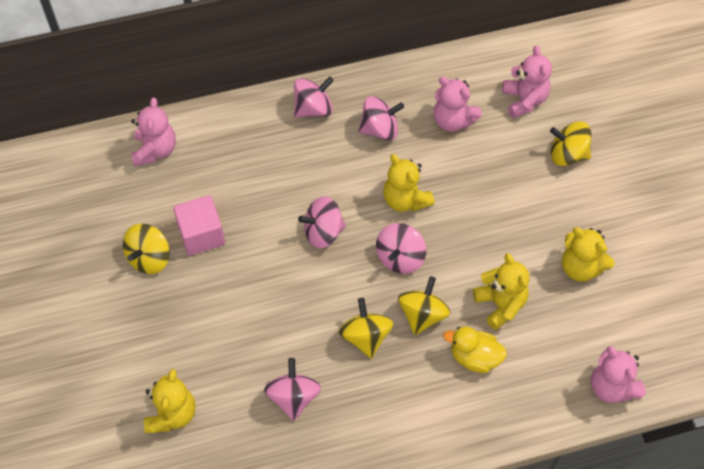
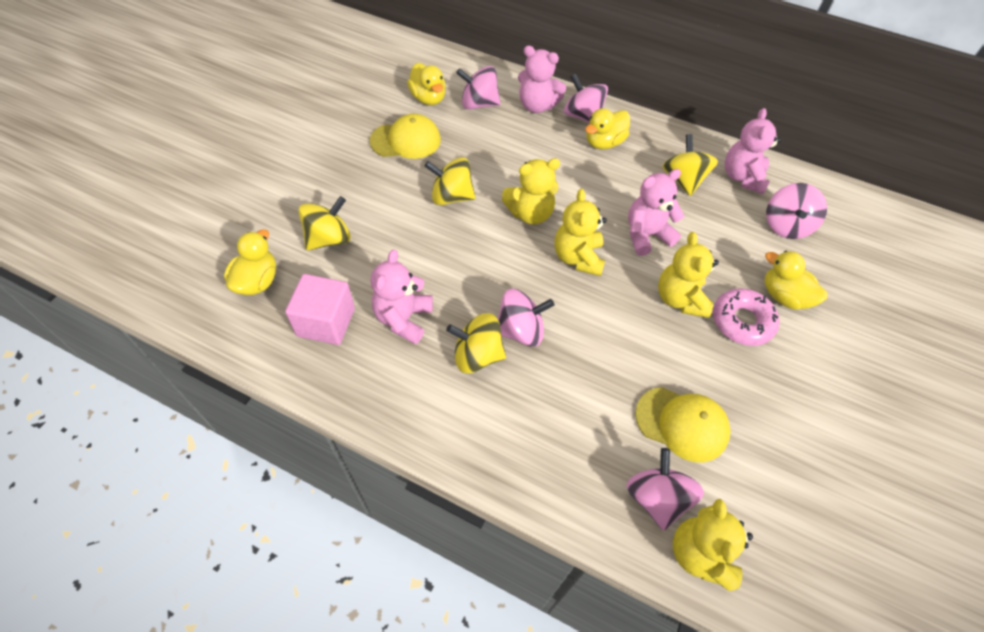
pink donut: 0 -> 1
yellow cap: 0 -> 2
yellow duck: 1 -> 4

